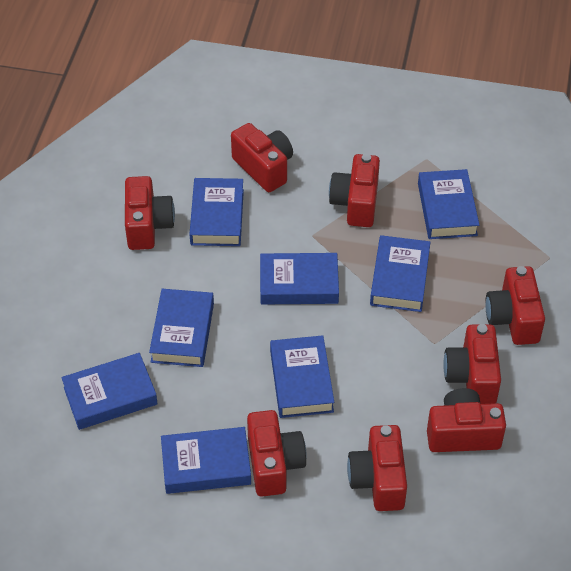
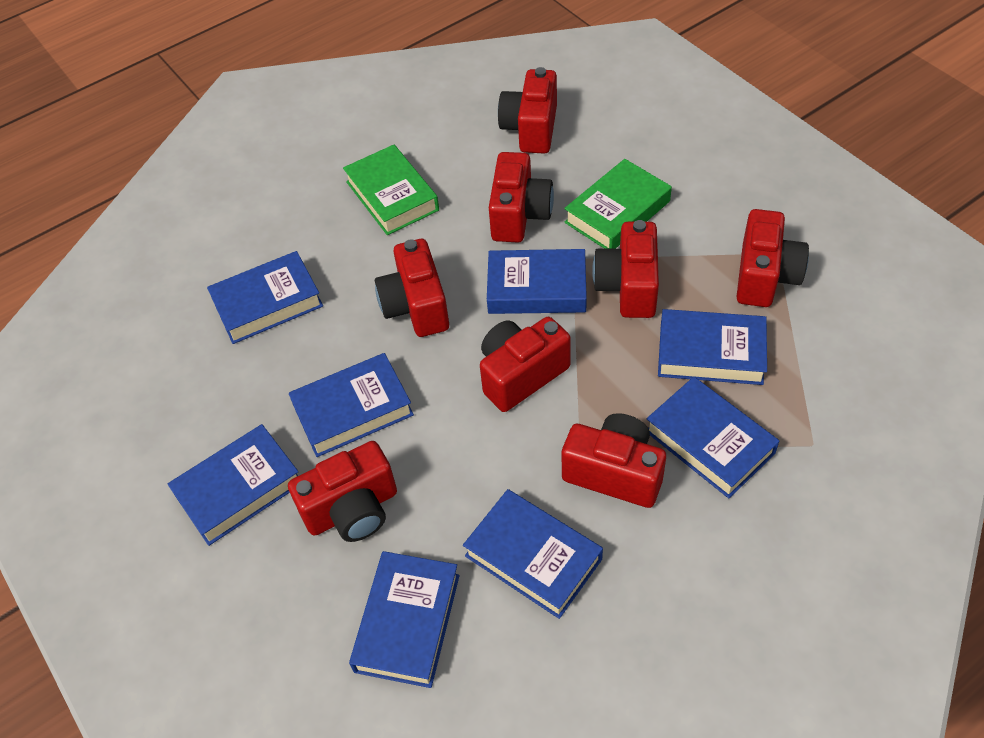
green book: 0 -> 2

